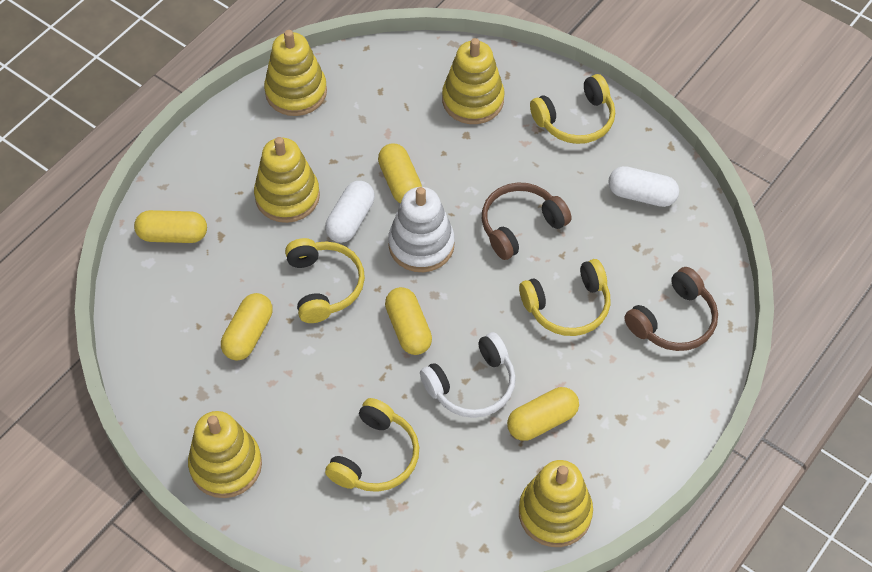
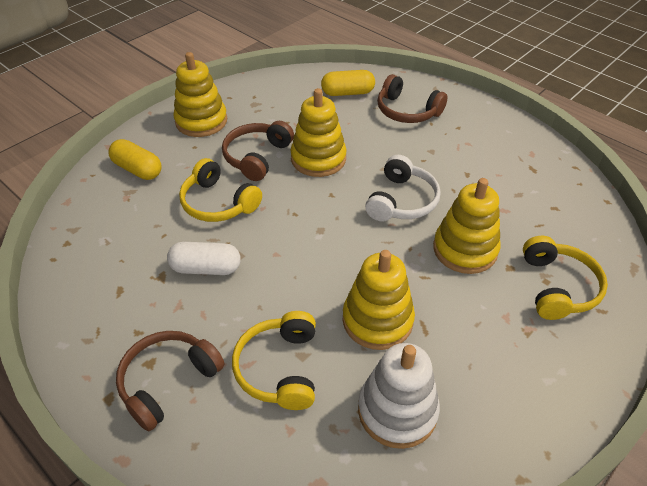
brown headphones: 2 -> 3
white capsule: 2 -> 1
yellow capsule: 5 -> 2
yellow headphones: 4 -> 3
yellow stacking toy: 5 -> 4

